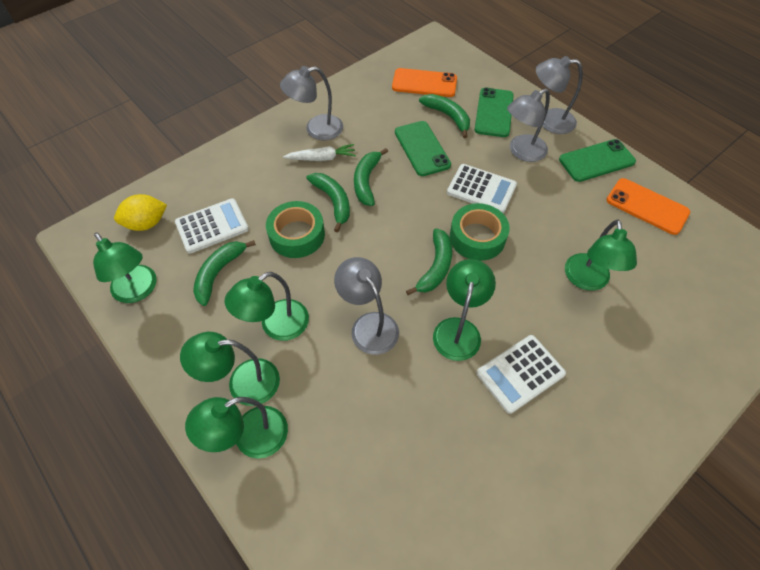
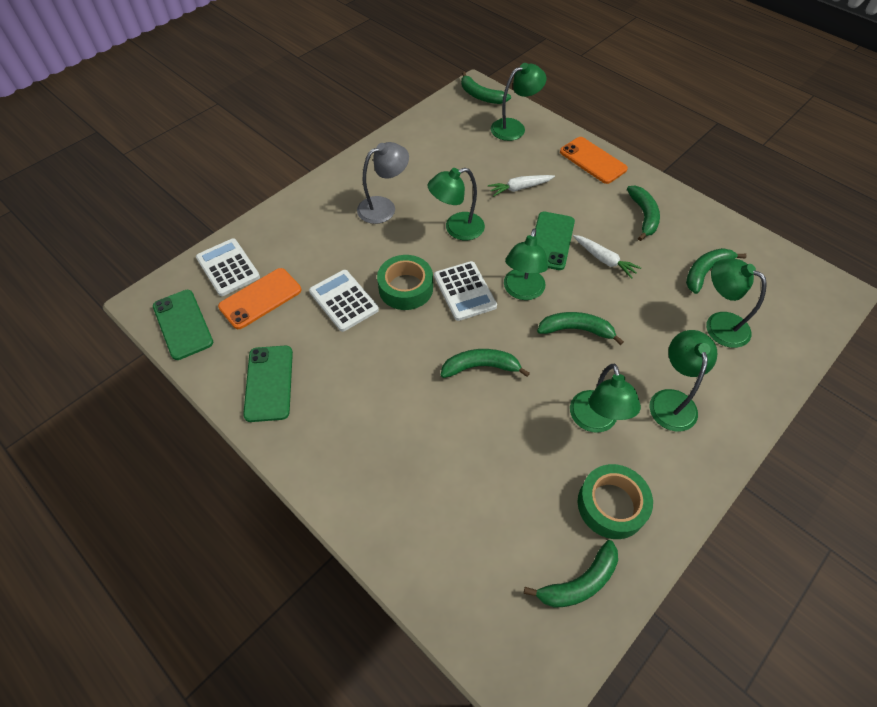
green banana: 5 -> 6
grey lamp: 4 -> 1
white carrot: 1 -> 2
yellow lemon: 1 -> 0

